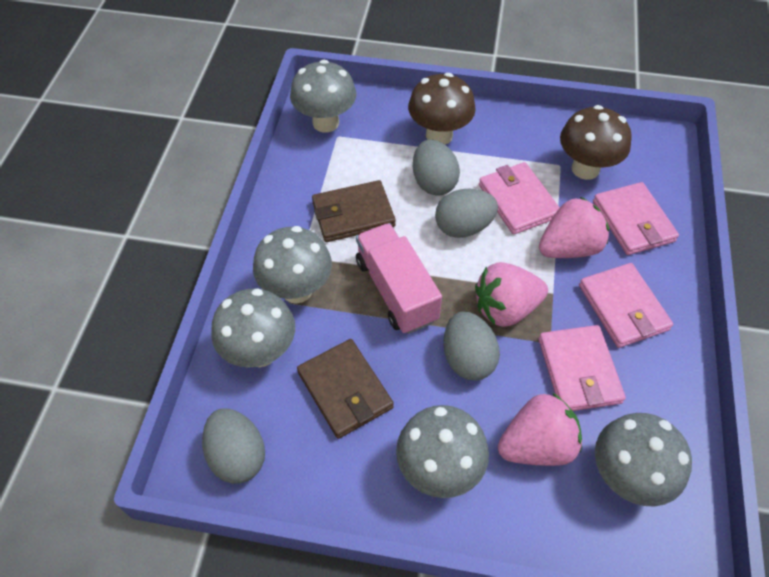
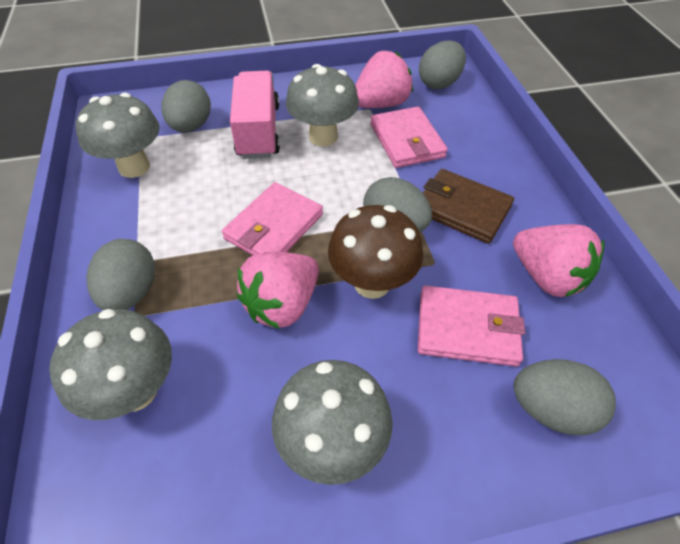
brown mushroom: 2 -> 1
brown wallet: 2 -> 1
grey egg: 4 -> 5
grey mushroom: 5 -> 4
pink wallet: 4 -> 3

